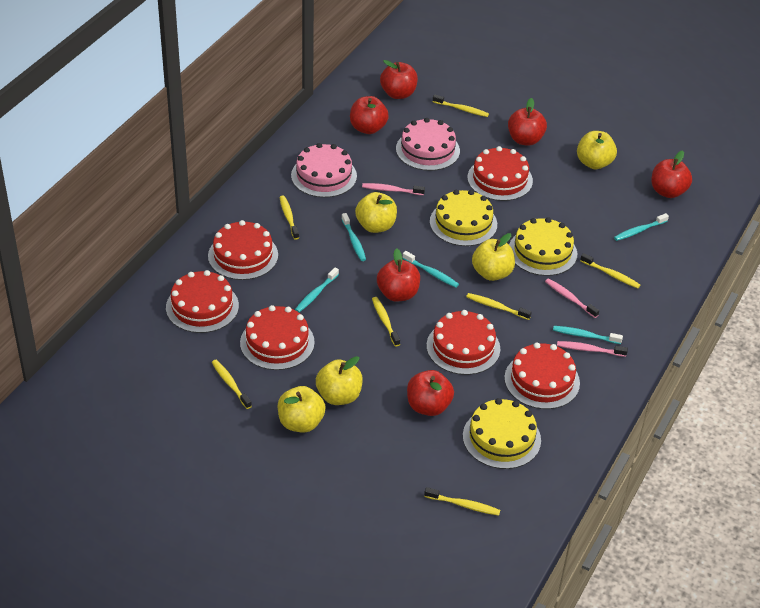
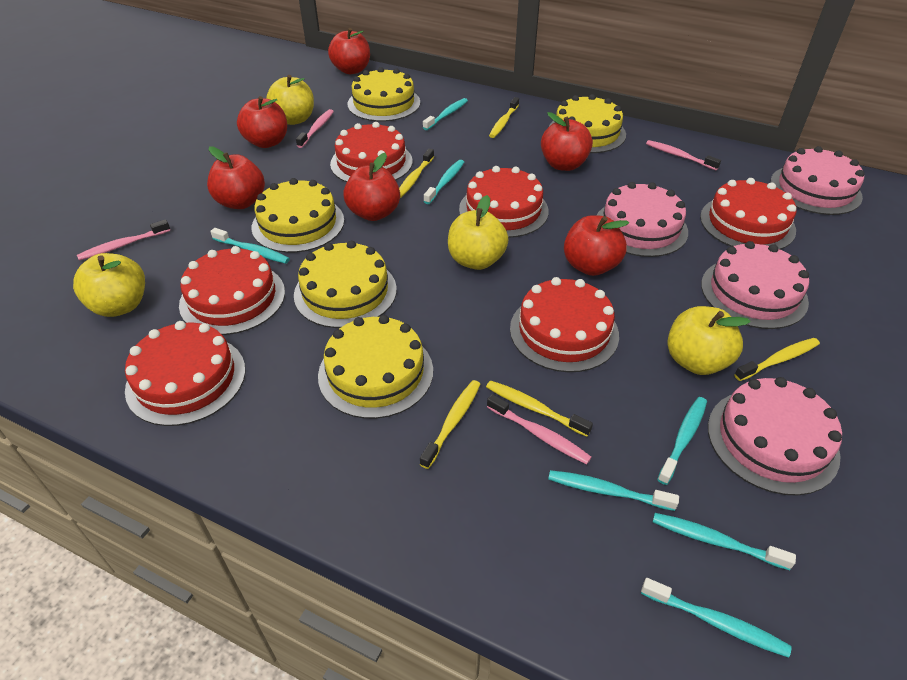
pink cake: 2 -> 4
pink toothbrush: 3 -> 4
turquoise toothbrush: 5 -> 7
yellow apple: 5 -> 4
yellow cake: 3 -> 5
yellow toothbrush: 7 -> 5

